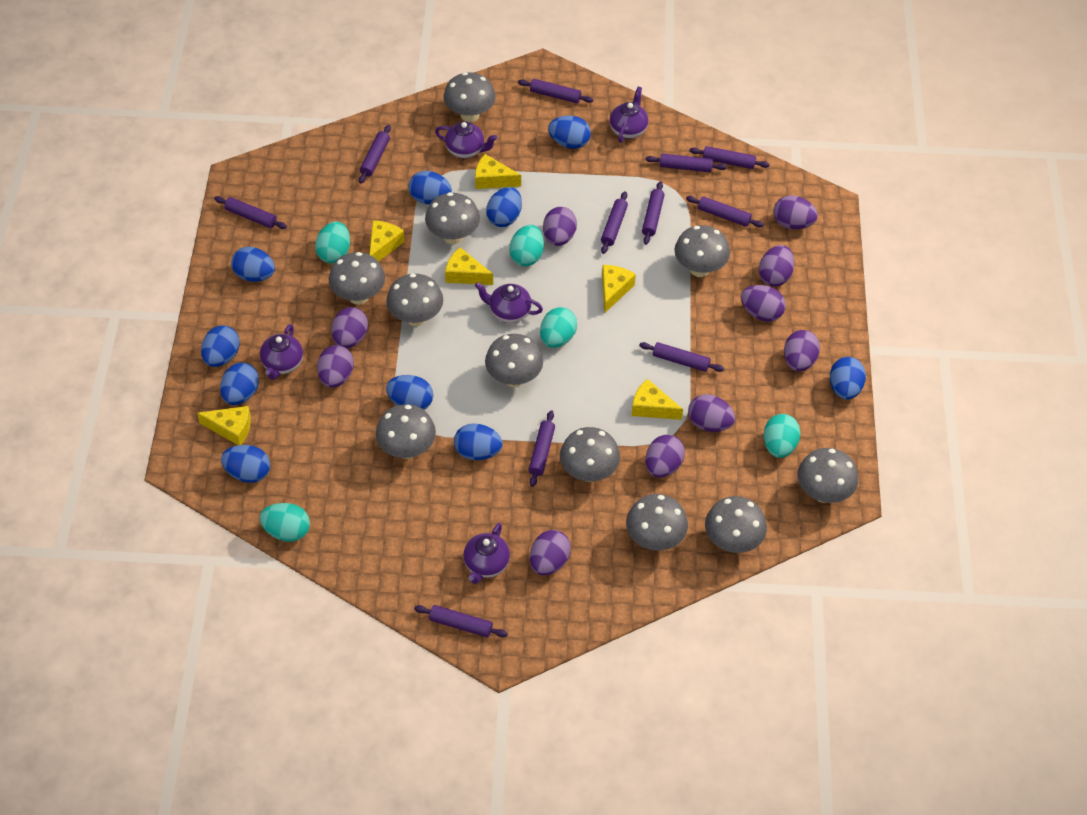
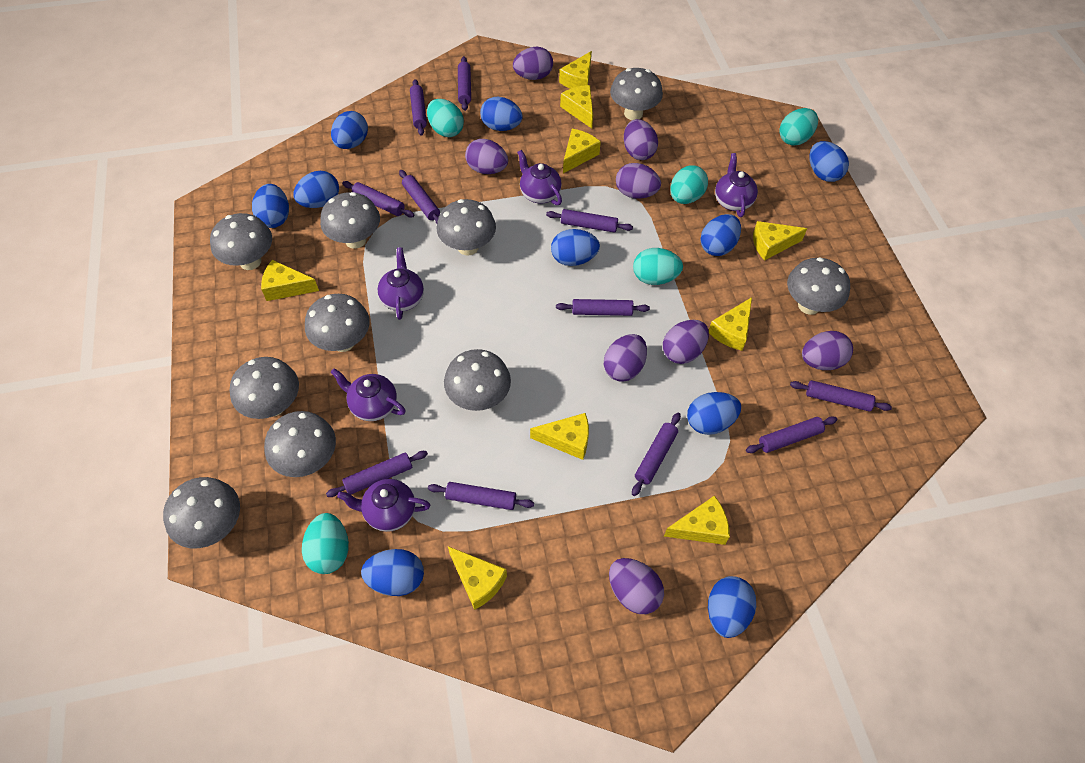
grey mushroom: 11 -> 10
purple egg: 10 -> 8
yellow cheese: 6 -> 9

